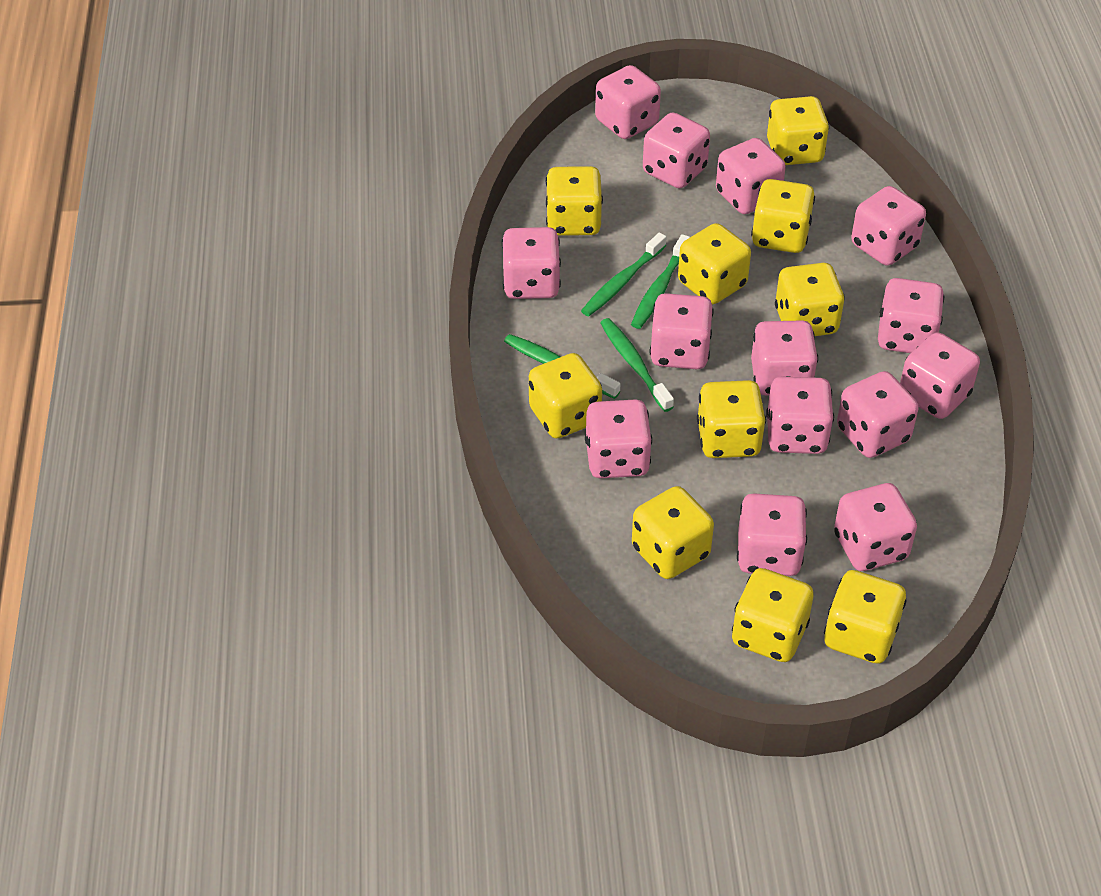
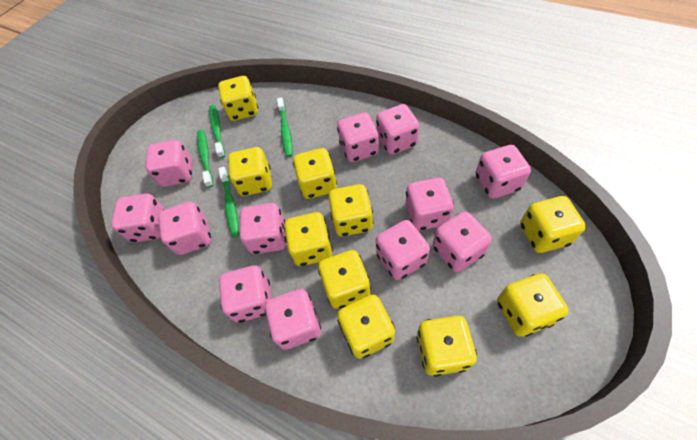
pink dice: 14 -> 12

